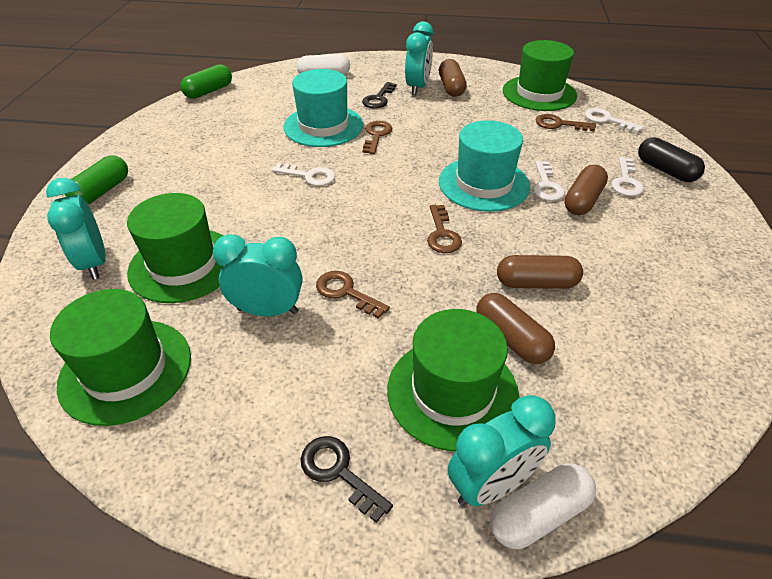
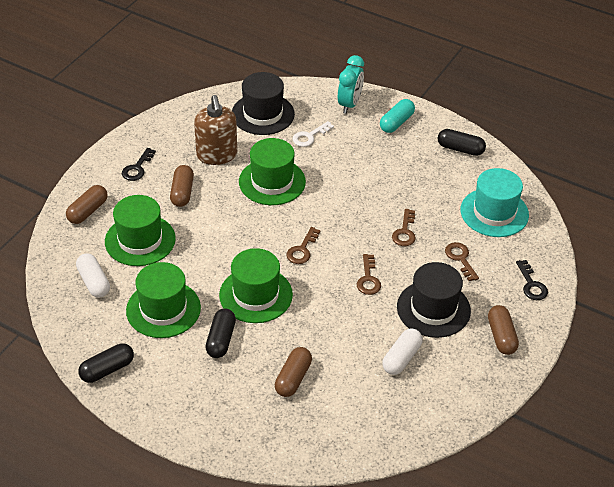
black capsule: 1 -> 3
black hat: 0 -> 2
brown soap dispenser: 0 -> 1
green capsule: 2 -> 0
turquoise capsule: 0 -> 1
turquoise clock: 4 -> 1
turquoise hat: 2 -> 1
white key: 4 -> 1

